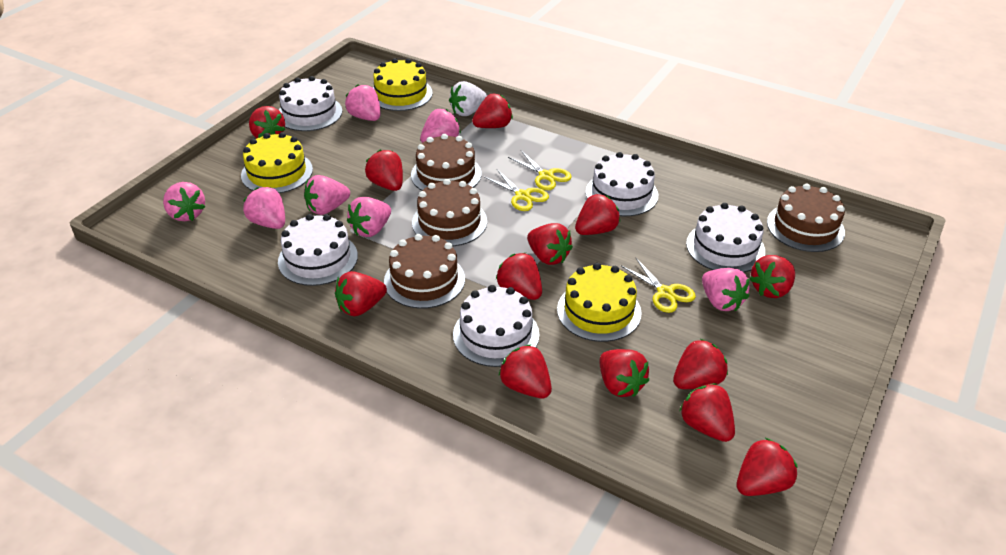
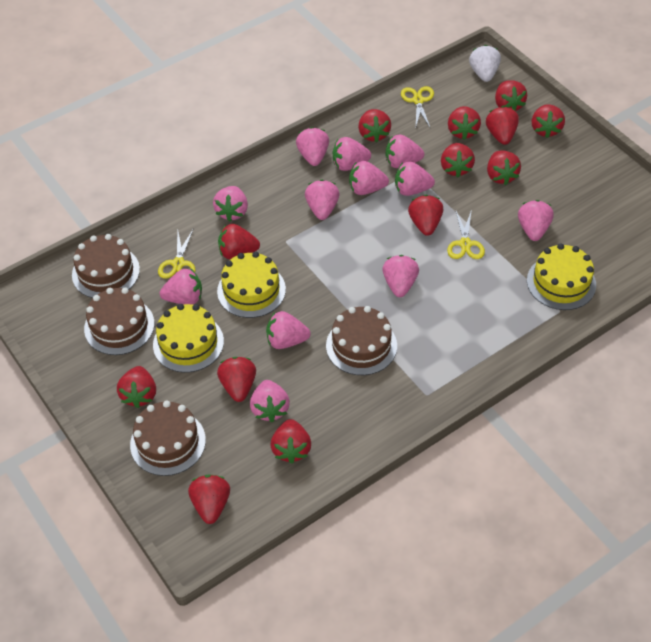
pink strawberry: 7 -> 12
white cake: 5 -> 0

